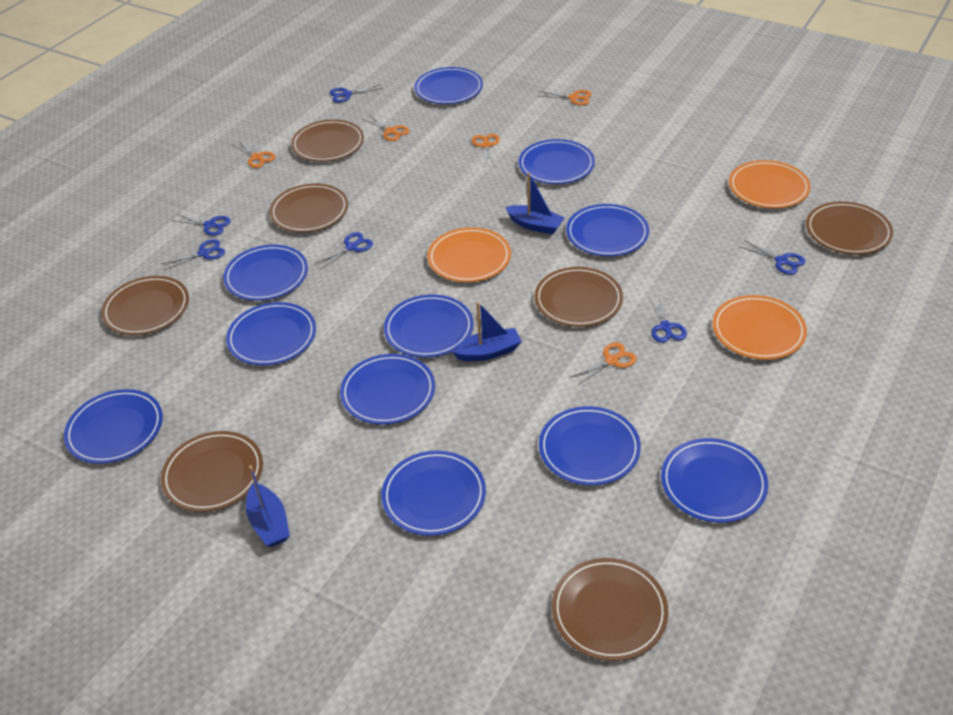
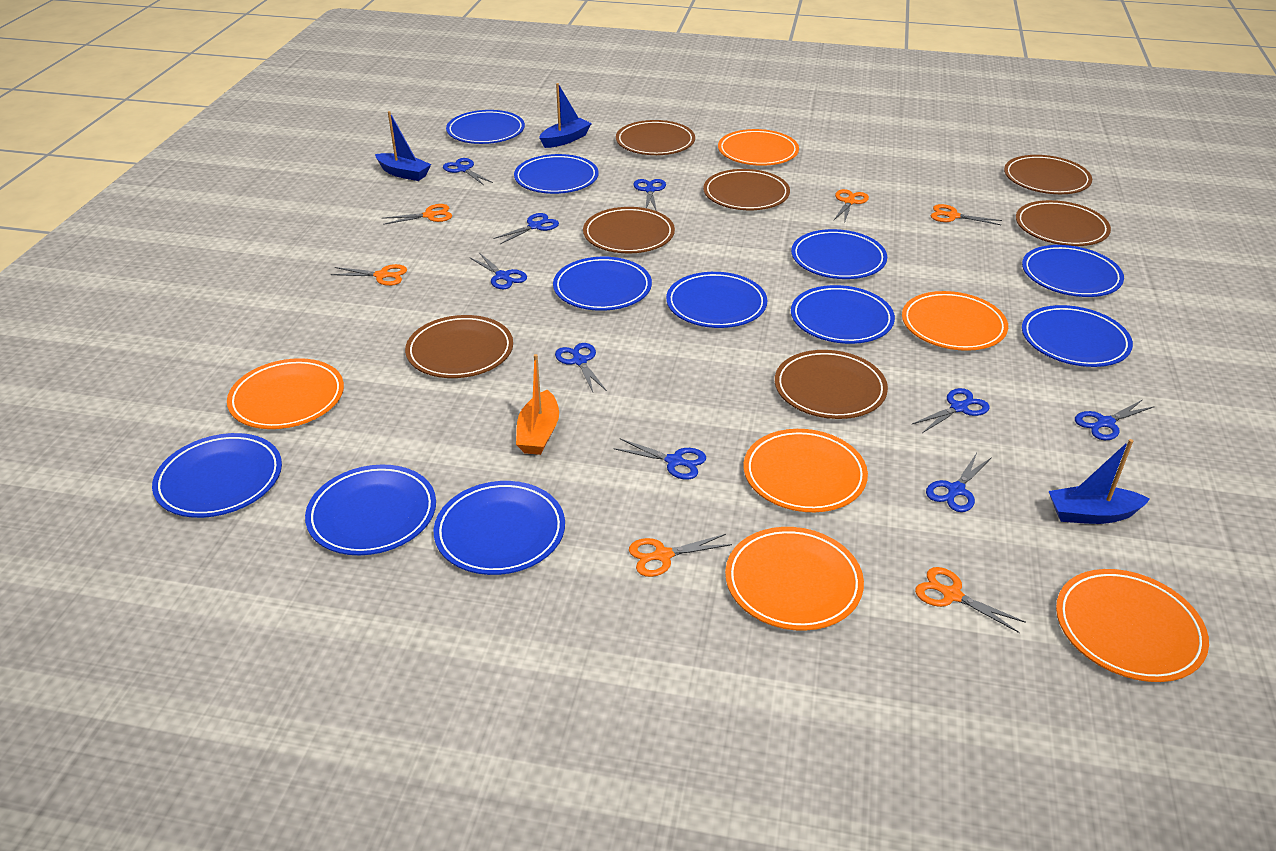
blue scissors: 6 -> 9
orange boat: 0 -> 1
orange plate: 3 -> 6
orange scissors: 5 -> 6

